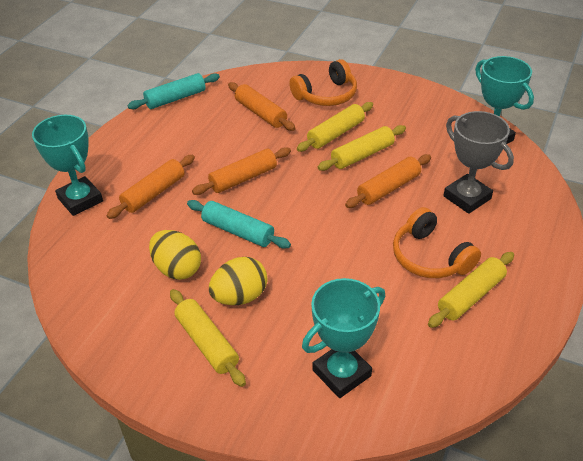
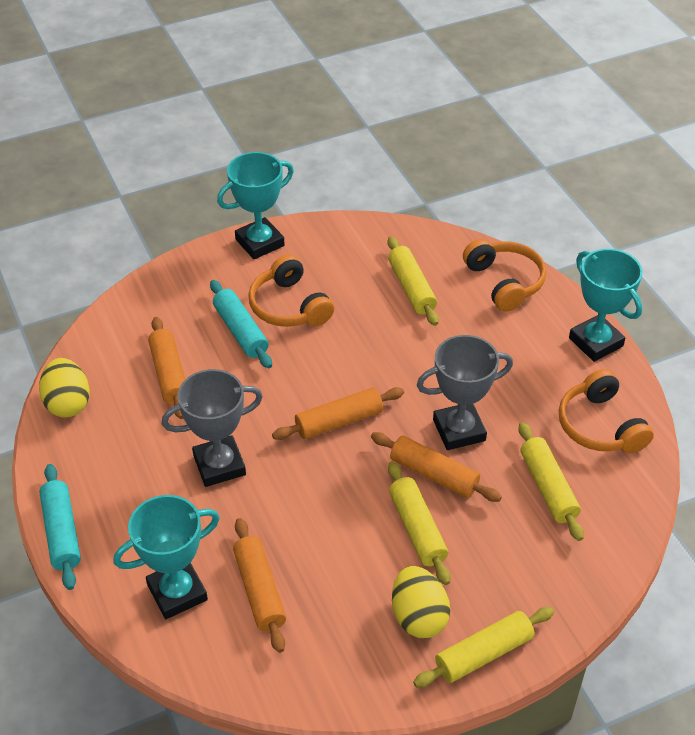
grey trophy: 1 -> 2
orange headphones: 2 -> 3

